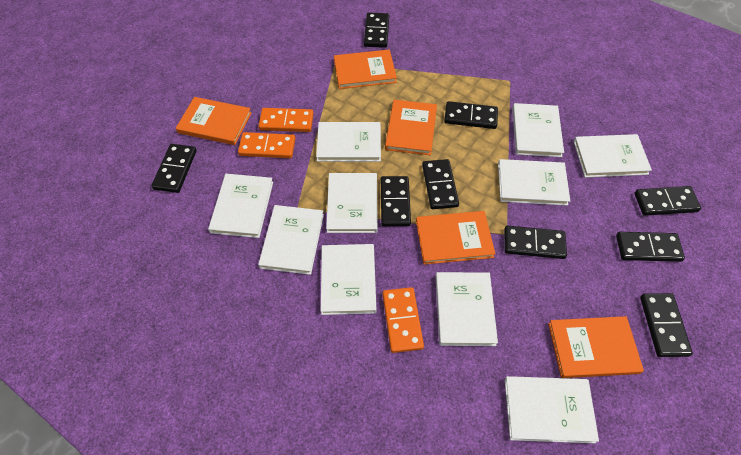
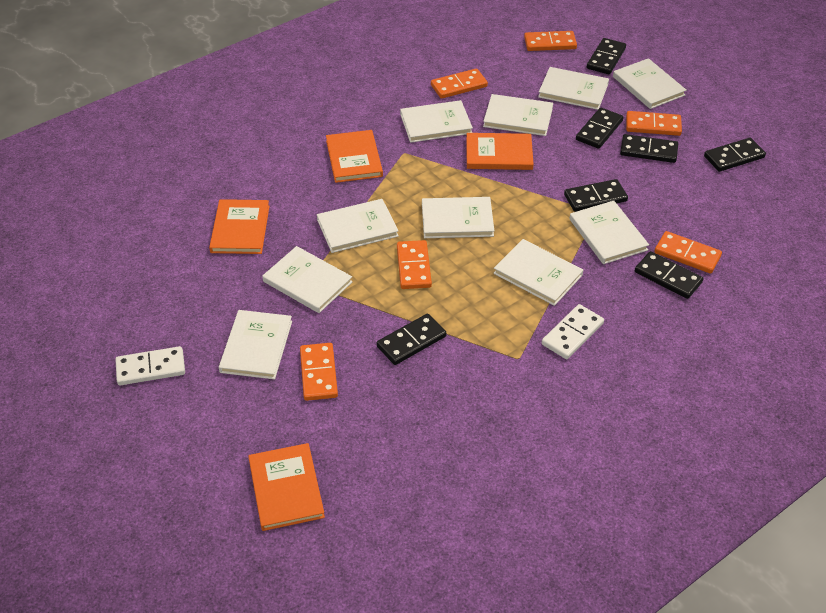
black domino: 9 -> 7
orange book: 5 -> 4
orange domino: 3 -> 6
white domino: 0 -> 2

